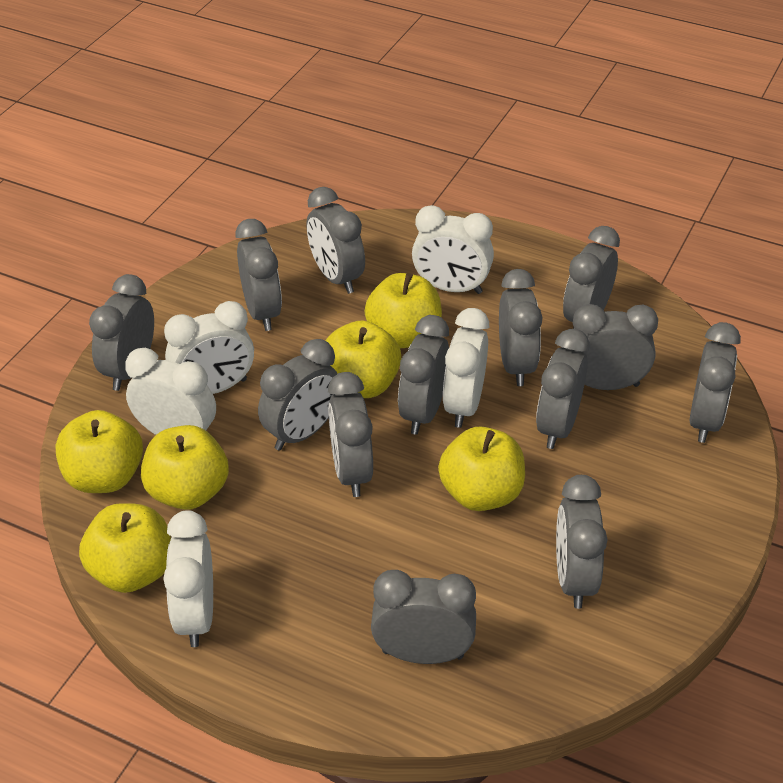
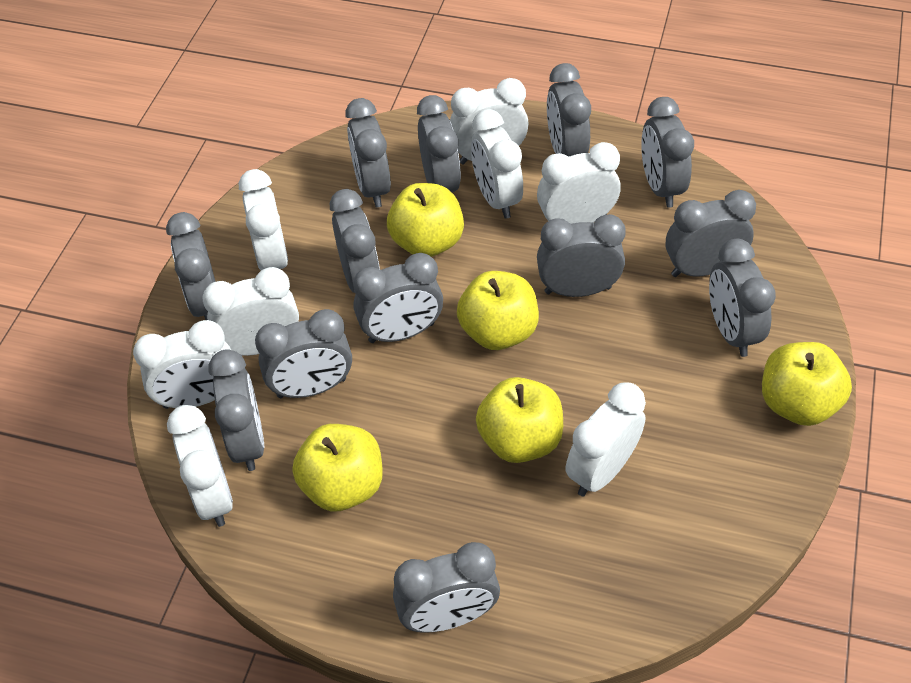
white clock: 5 -> 8
yellow apple: 6 -> 5

